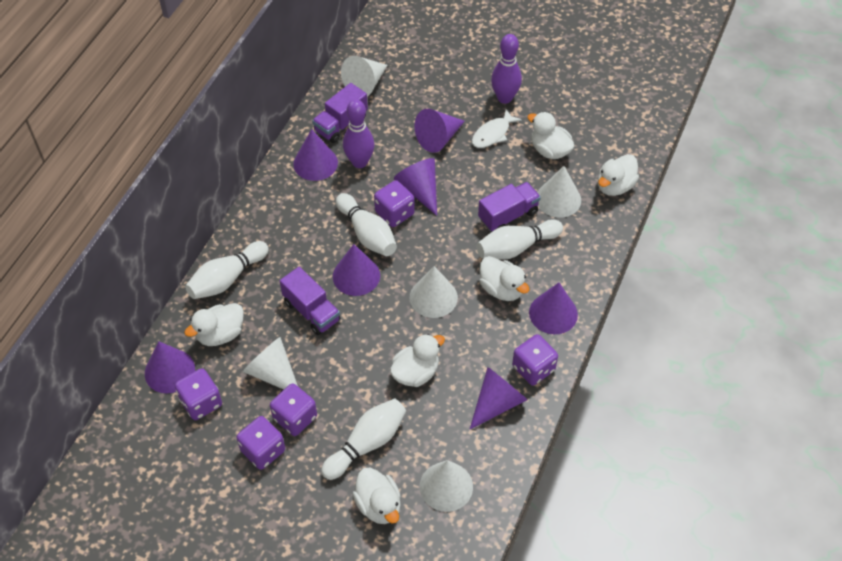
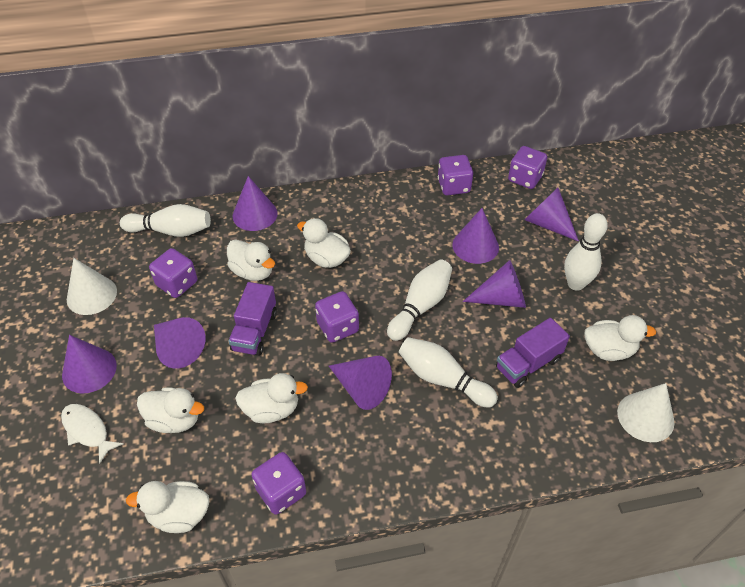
purple bowling pin: 2 -> 0
purple truck: 3 -> 2
white cone: 5 -> 2

